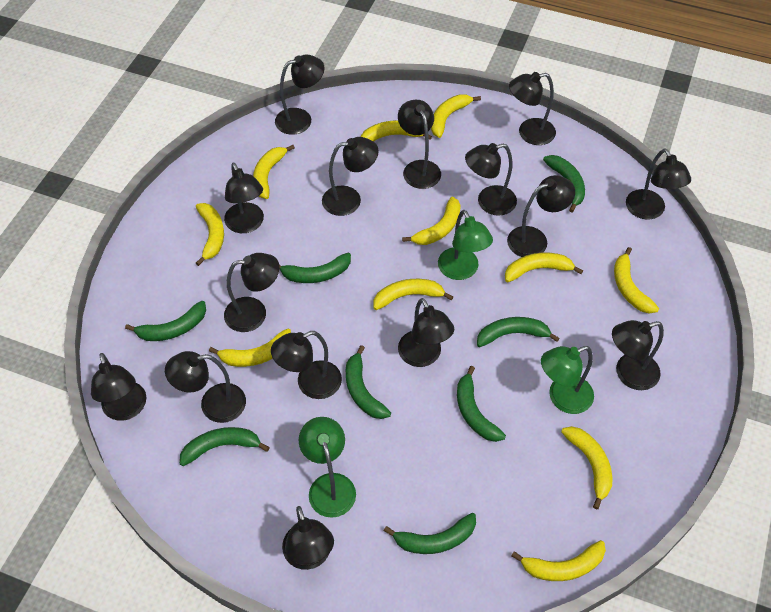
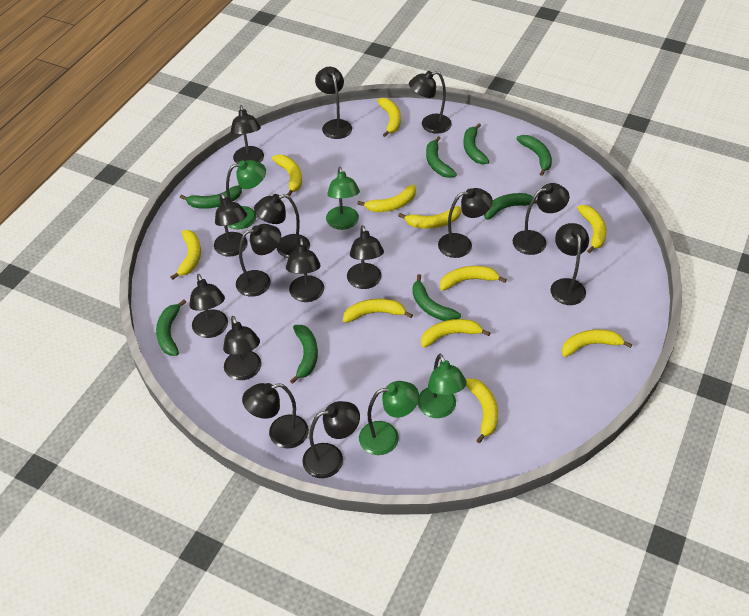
green lamp: 3 -> 4

